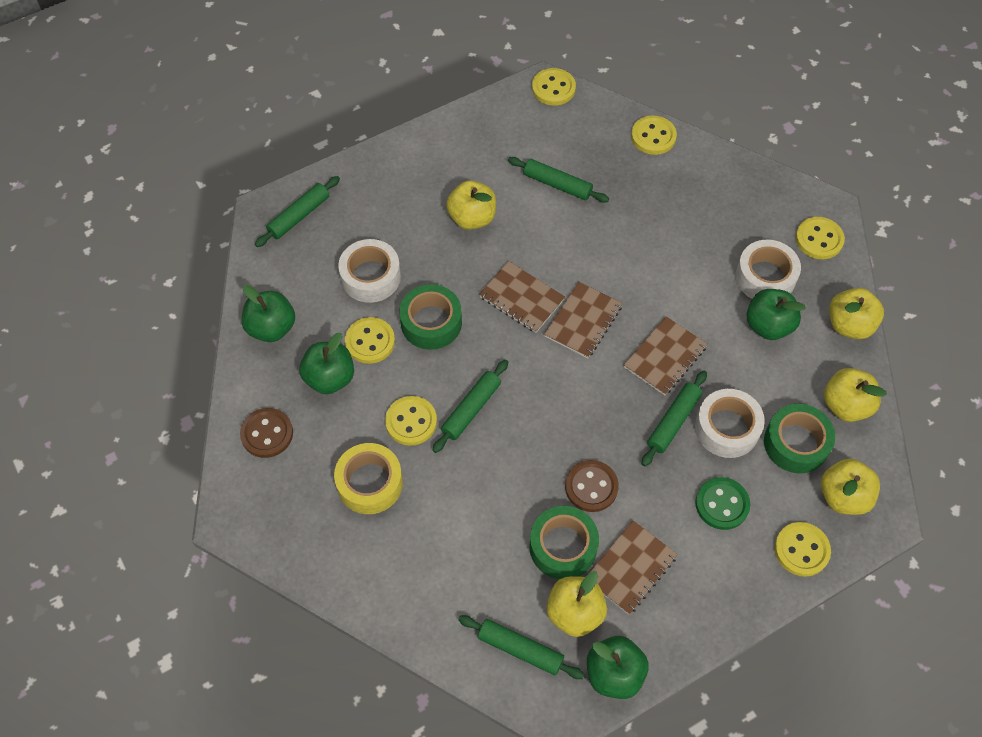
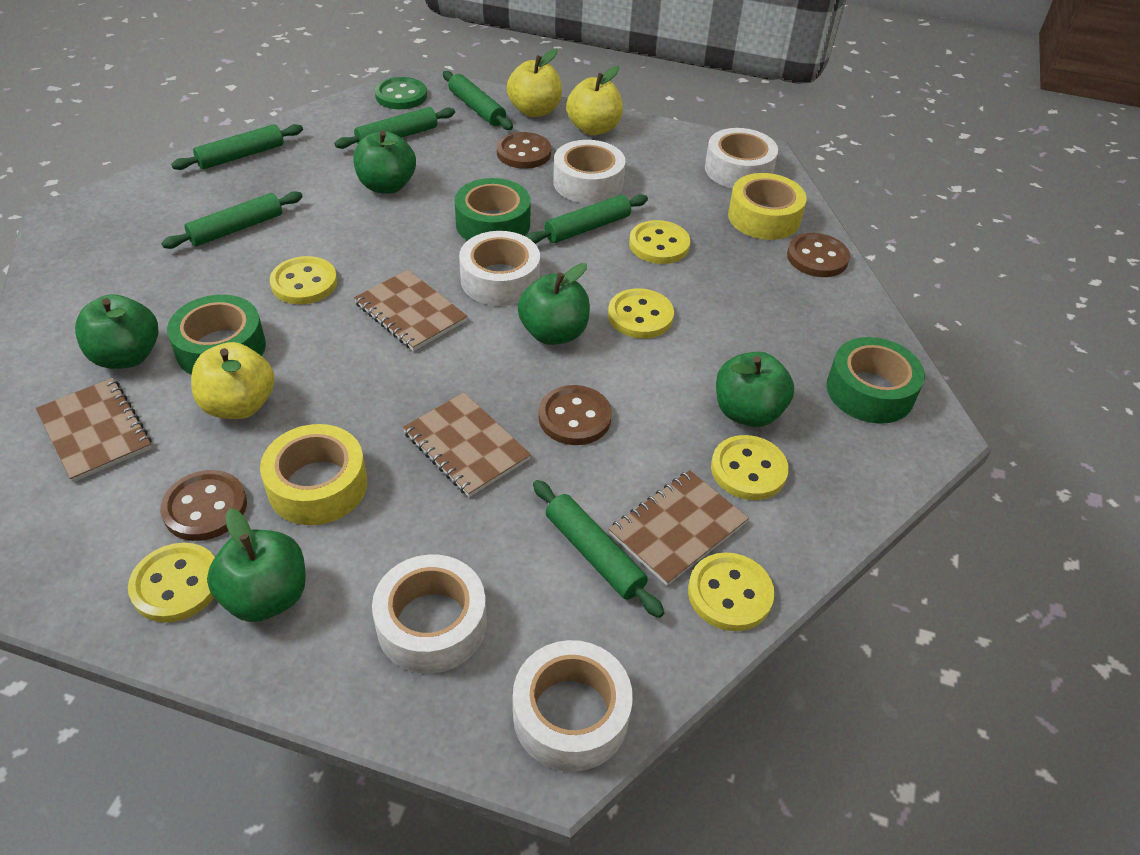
brown button: 2 -> 4
green apple: 4 -> 5
green rolling pin: 5 -> 6
white tape: 3 -> 5
yellow apple: 5 -> 3
yellow tape: 1 -> 2

